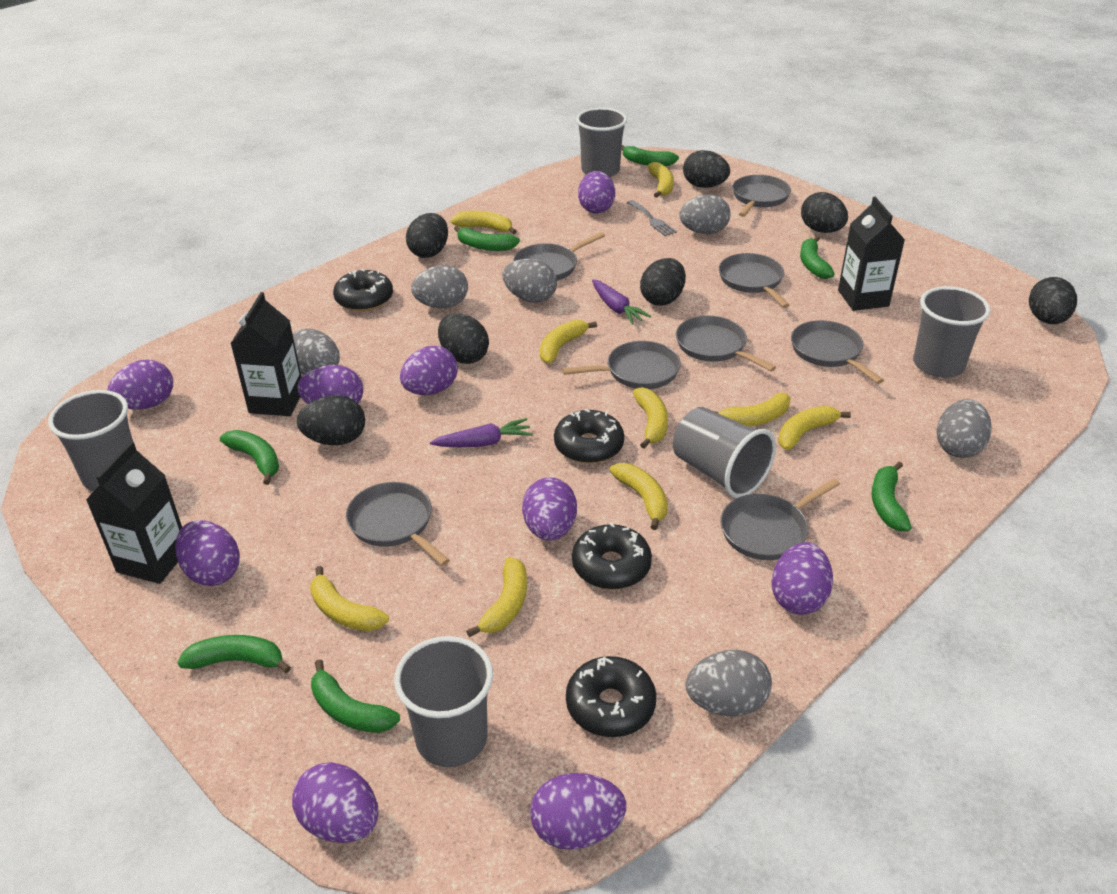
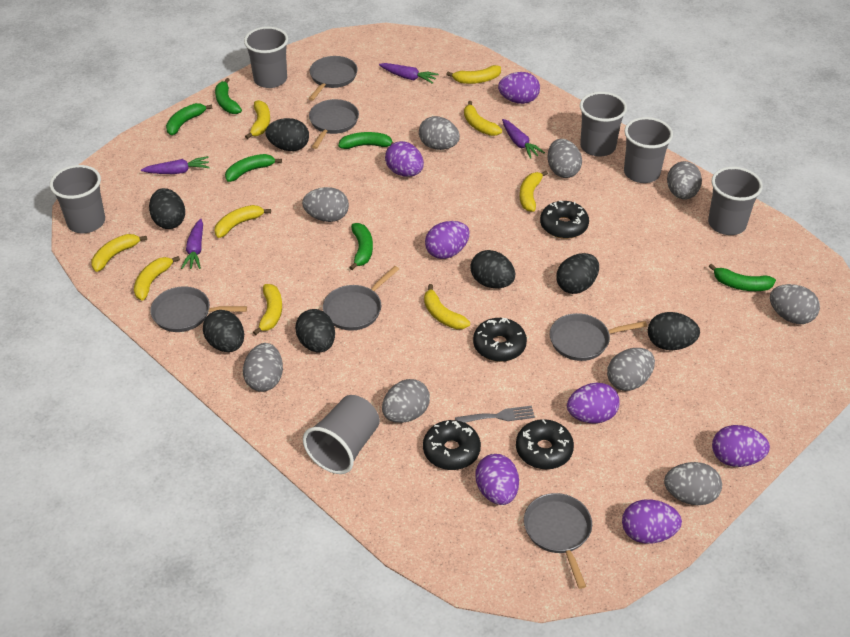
black carton: 3 -> 0
green banana: 7 -> 6
grey cup: 5 -> 6
grey egg: 6 -> 9
grey pan: 8 -> 6
purple carrot: 2 -> 4
purple egg: 9 -> 7

